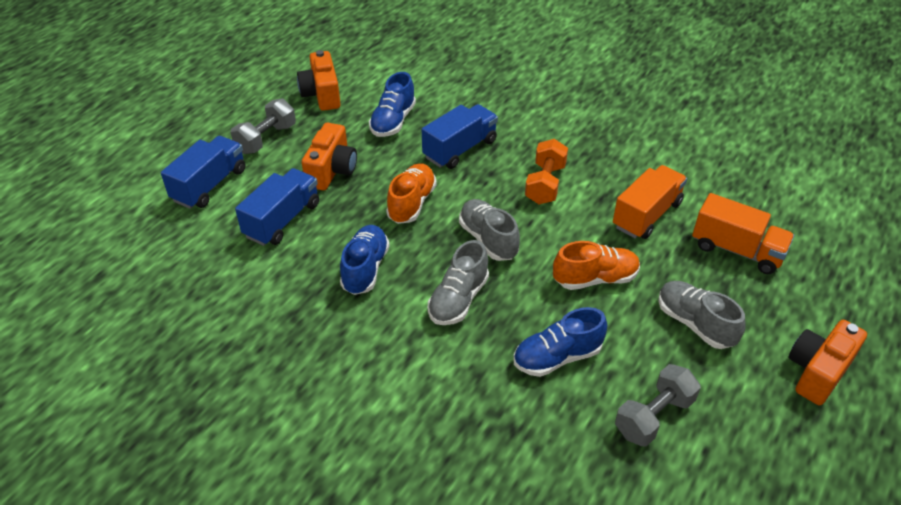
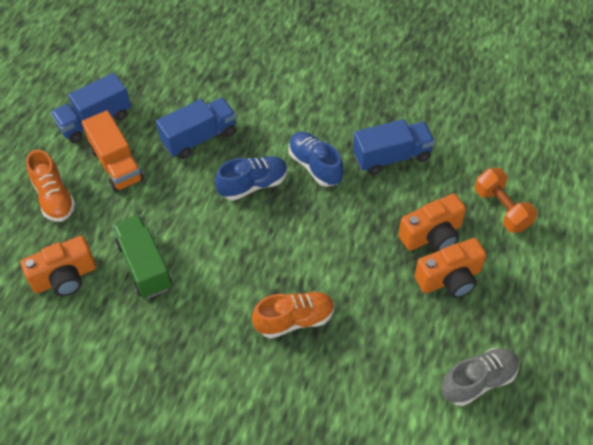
blue shoe: 3 -> 2
green truck: 0 -> 1
grey dumbbell: 2 -> 0
grey shoe: 3 -> 1
orange truck: 2 -> 1

